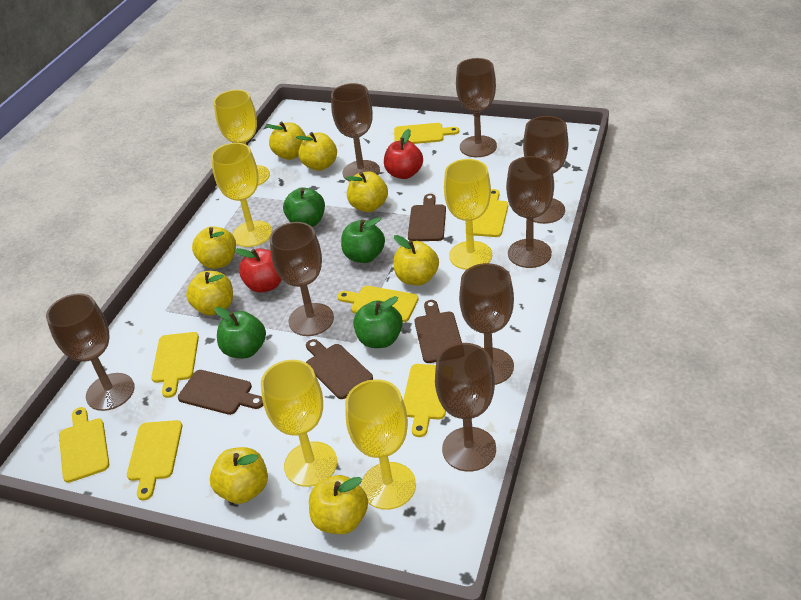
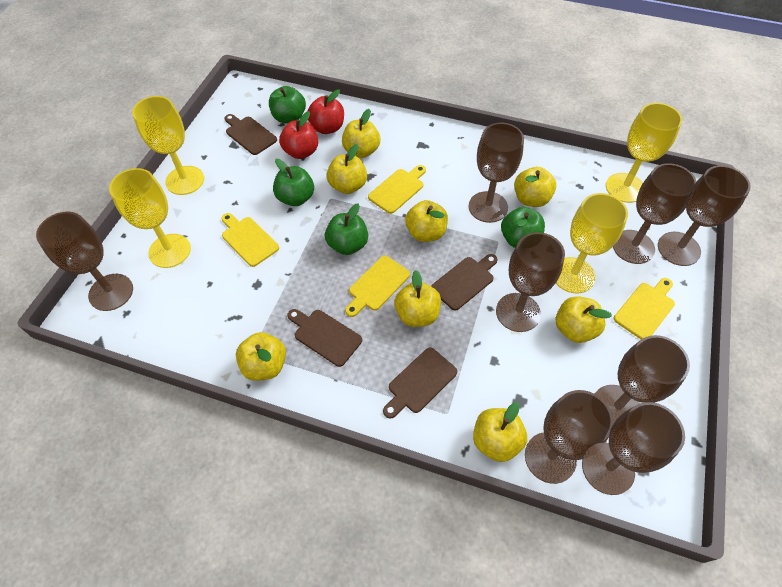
yellow cutting board: 7 -> 4
yellow goblet: 5 -> 4

